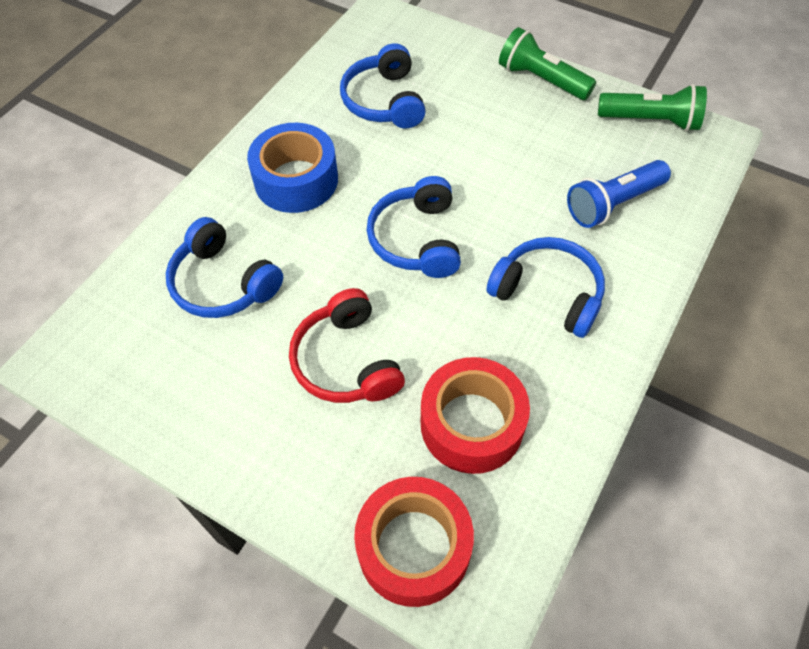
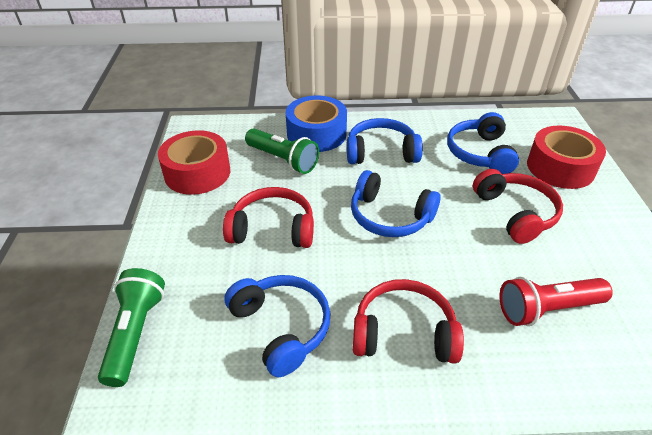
blue flashlight: 1 -> 0
red flashlight: 0 -> 1
red headphones: 1 -> 3

